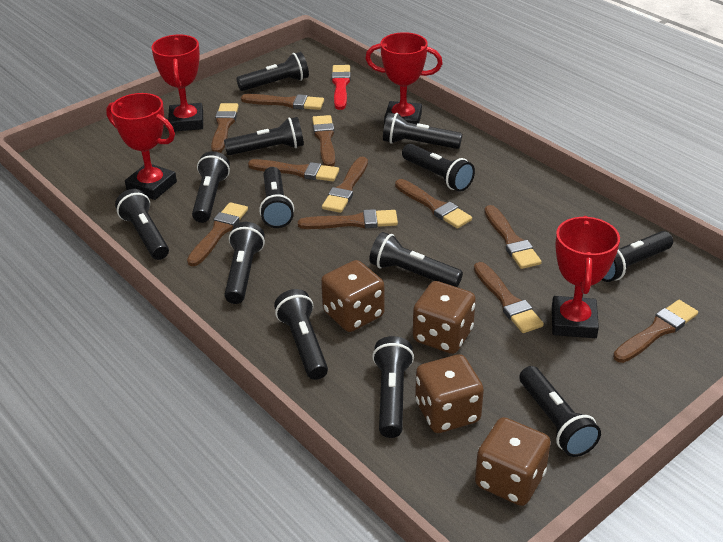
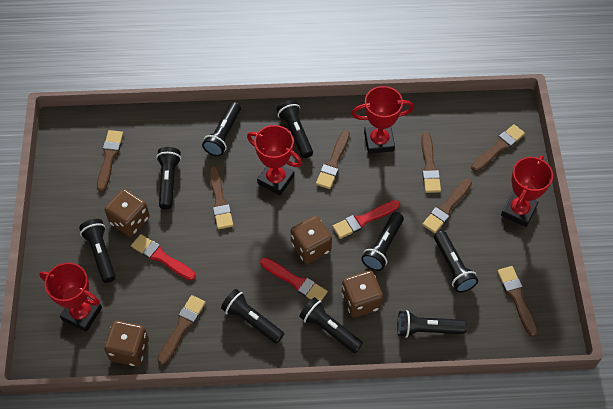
black flashlight: 13 -> 9
brown brush: 11 -> 8
red brush: 1 -> 3

